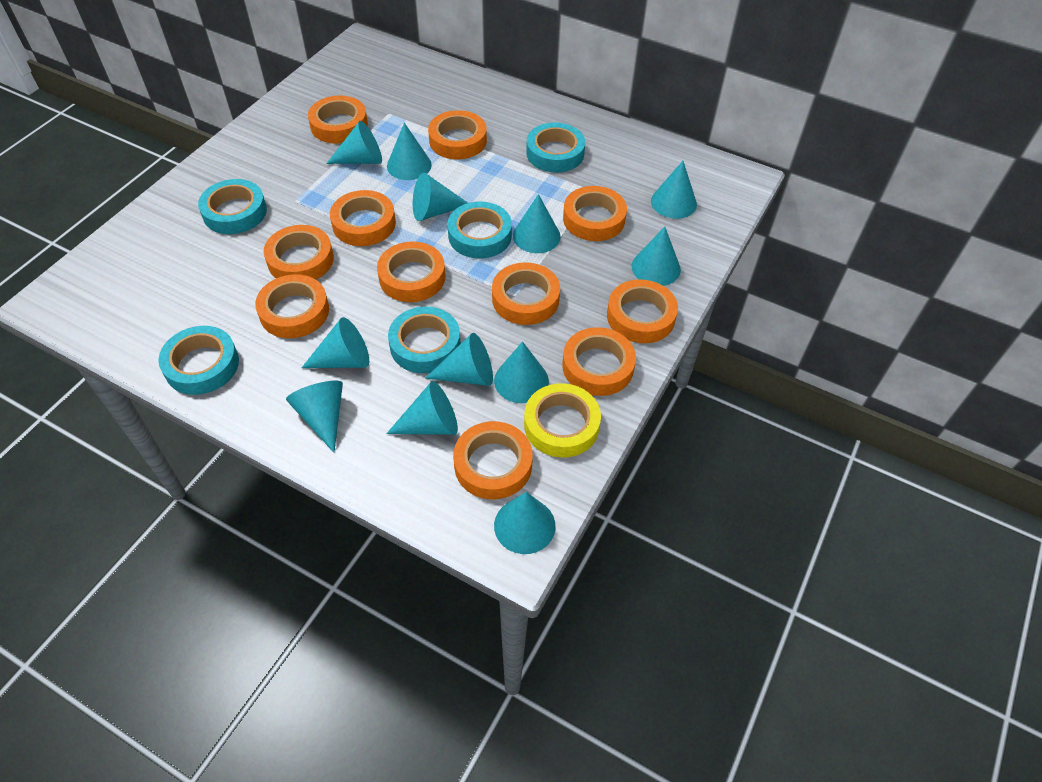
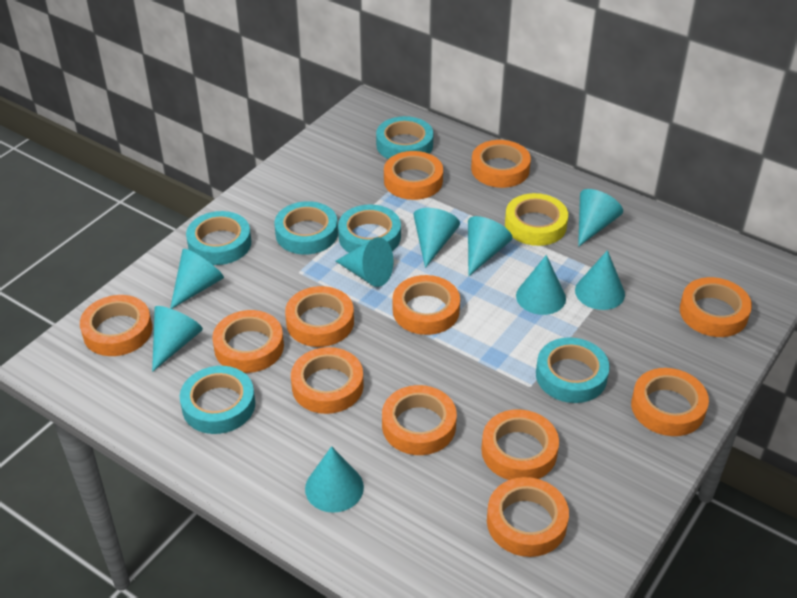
orange tape: 11 -> 12
turquoise cone: 12 -> 9
turquoise tape: 5 -> 6

